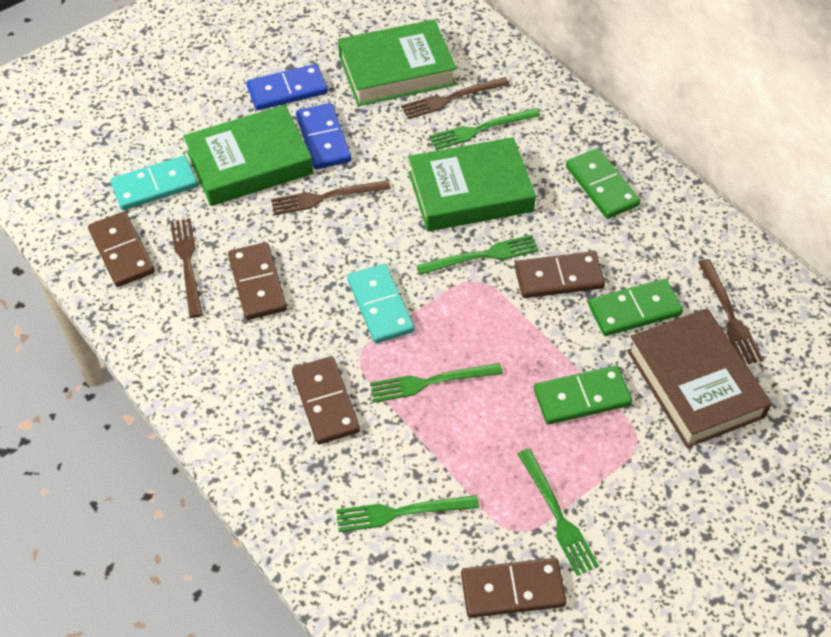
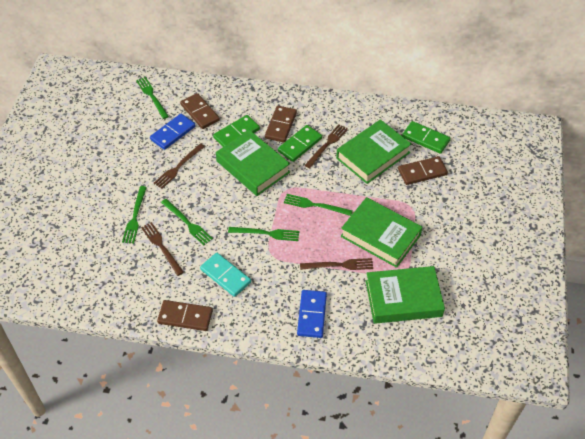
brown book: 1 -> 0
brown domino: 5 -> 4
green book: 3 -> 4
turquoise domino: 2 -> 1

